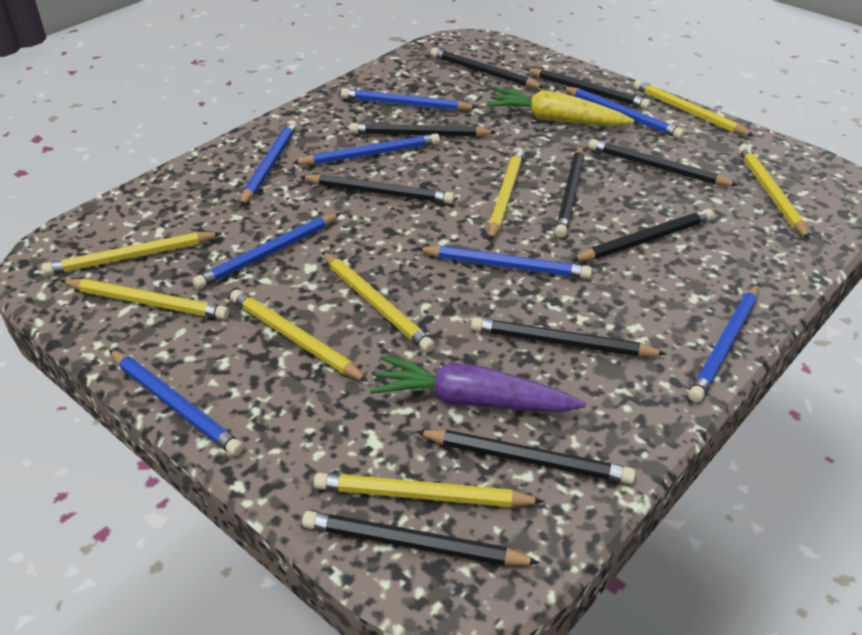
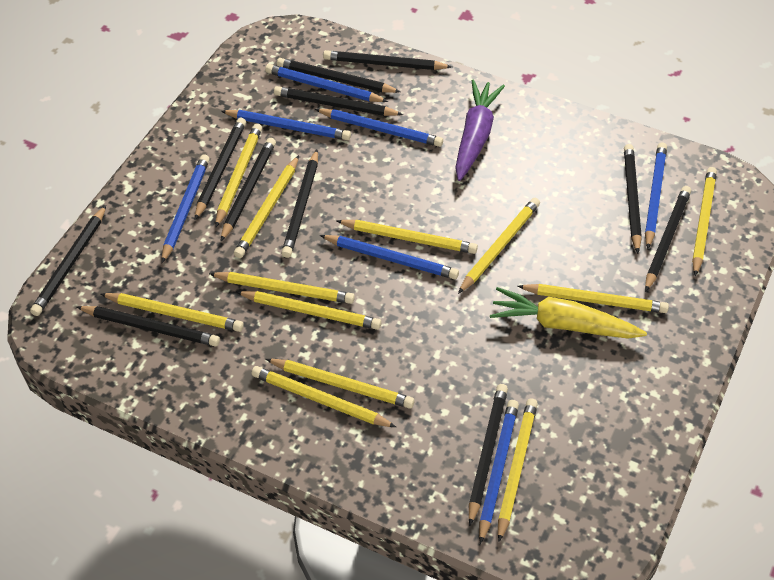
black pencil: 10 -> 11
blue pencil: 8 -> 7
yellow pencil: 8 -> 12

